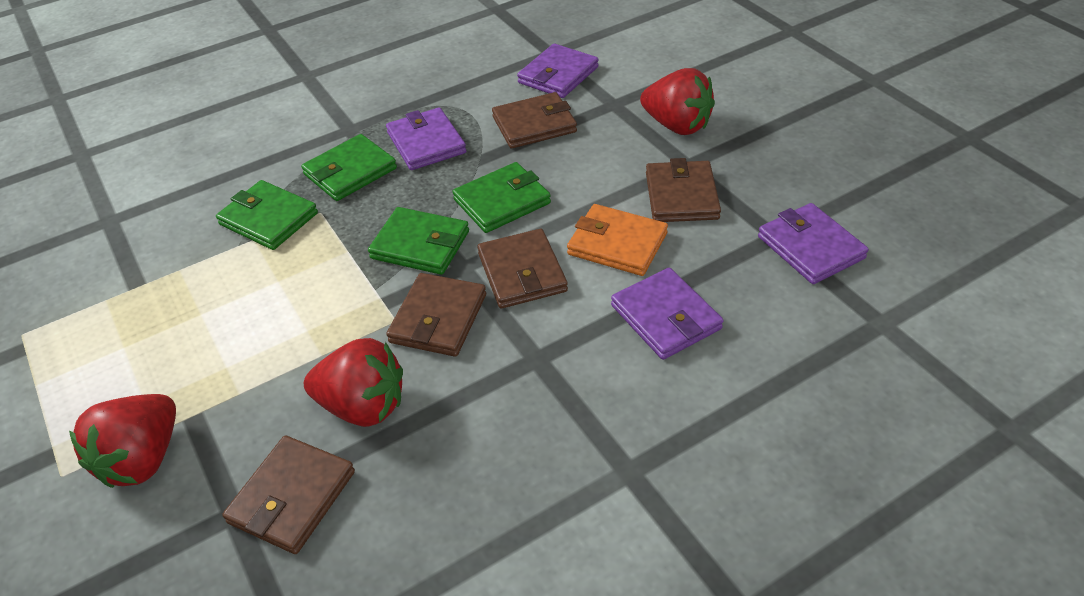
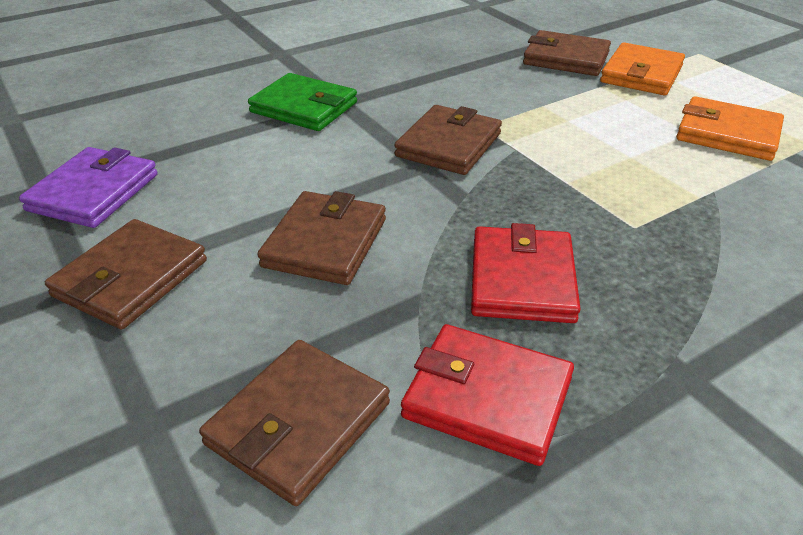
green wallet: 4 -> 1
orange wallet: 1 -> 2
purple wallet: 4 -> 1
red strawberry: 3 -> 0
red wallet: 0 -> 2

